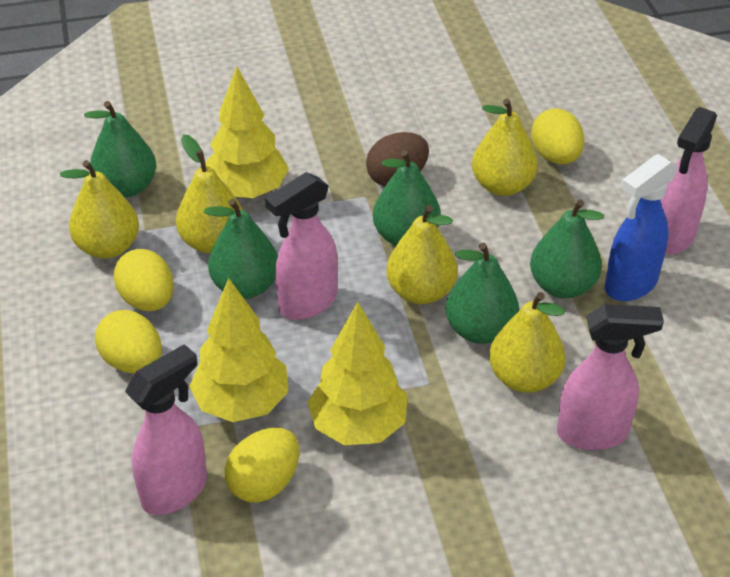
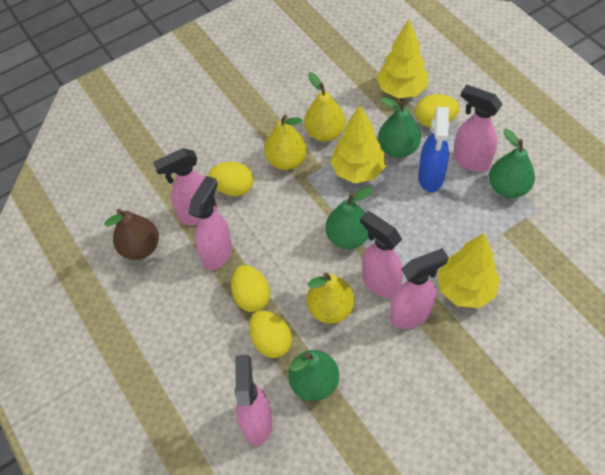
brown egg: 1 -> 0
brown pear: 0 -> 1
green pear: 5 -> 4
pink spray bottle: 4 -> 6
yellow pear: 5 -> 3

